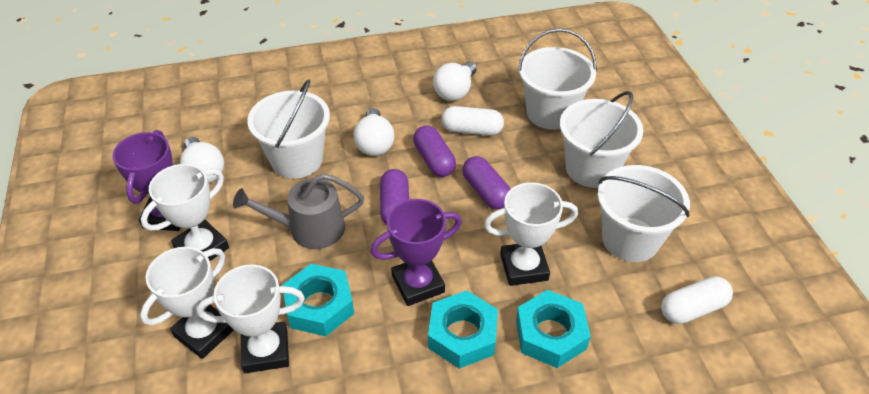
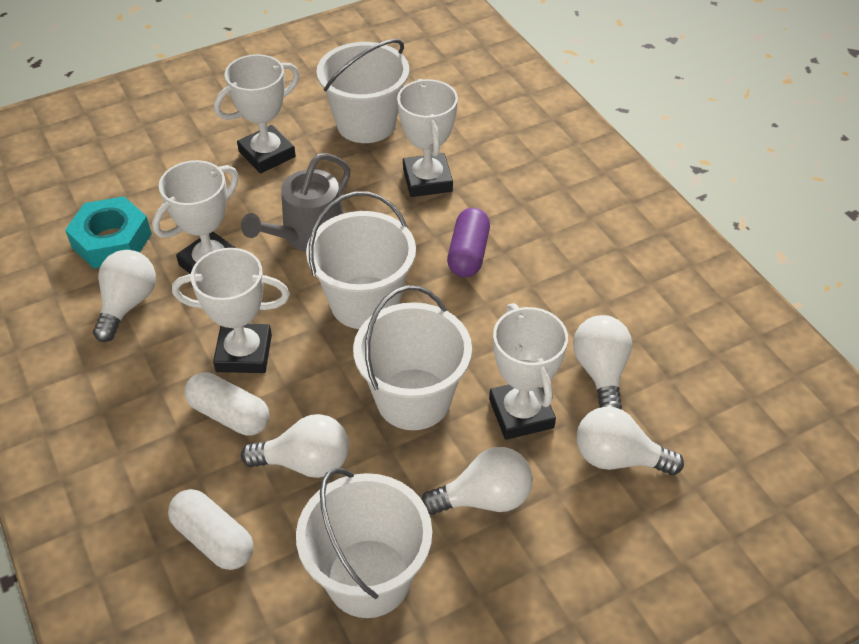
purple capsule: 3 -> 1
purple trophy: 2 -> 0
turquoise nut: 3 -> 1
white light bulb: 3 -> 5
white trophy: 4 -> 5

